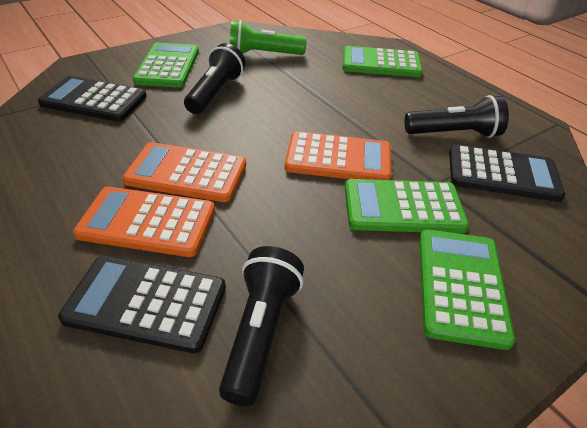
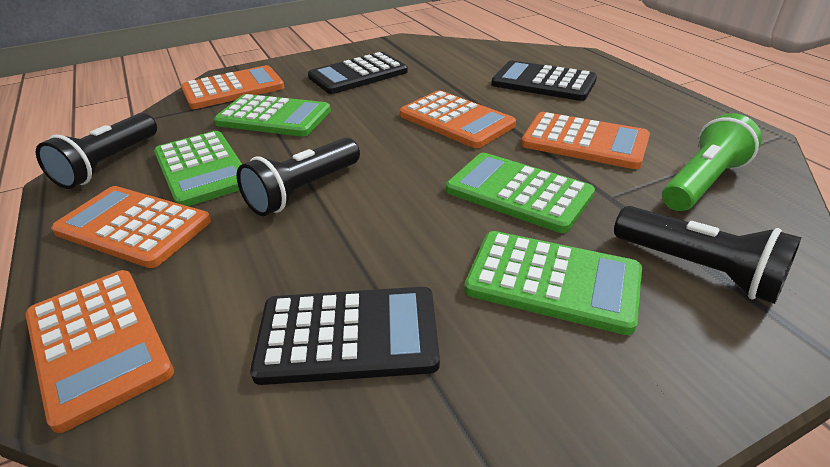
orange calculator: 3 -> 5

